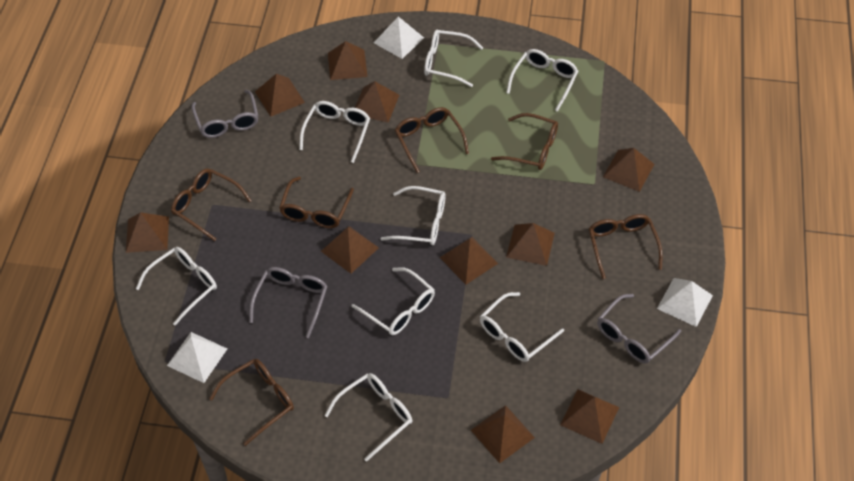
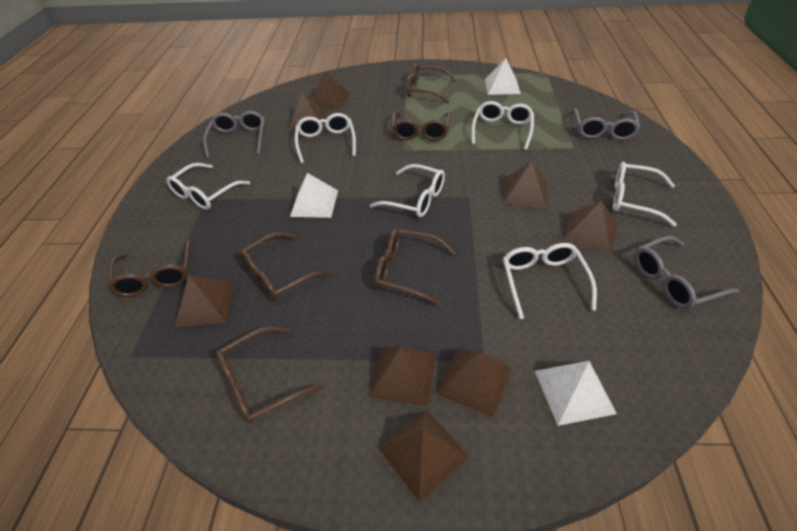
brown pyramid: 10 -> 8
white glasses: 8 -> 6

